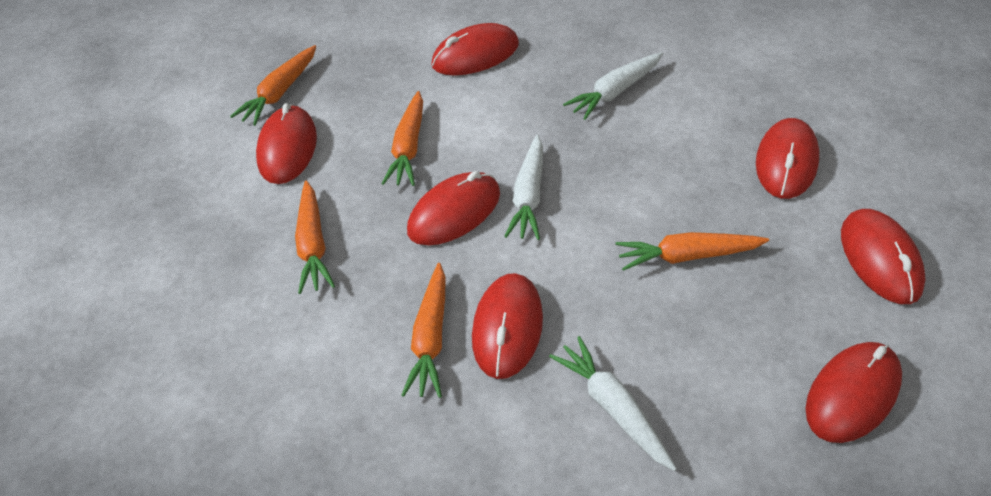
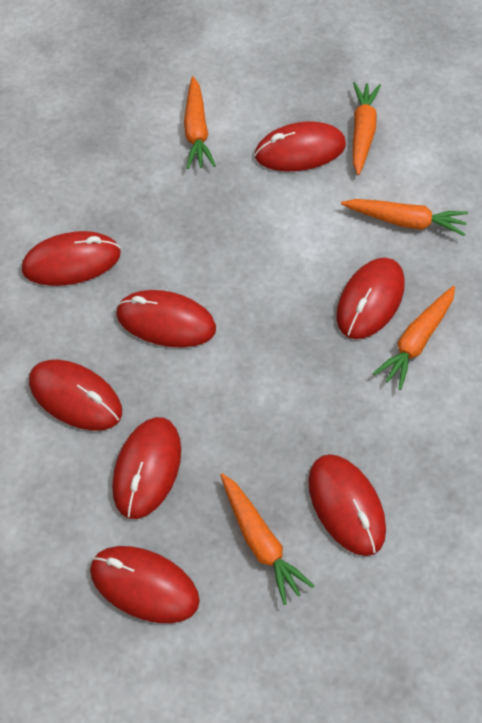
red mouse: 7 -> 8
white carrot: 3 -> 0

